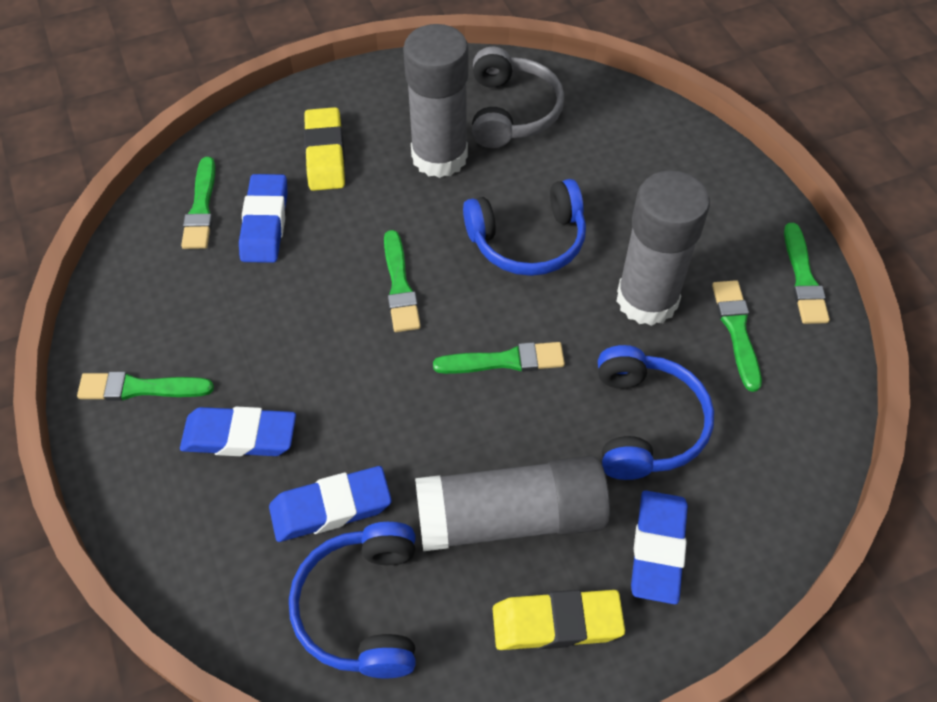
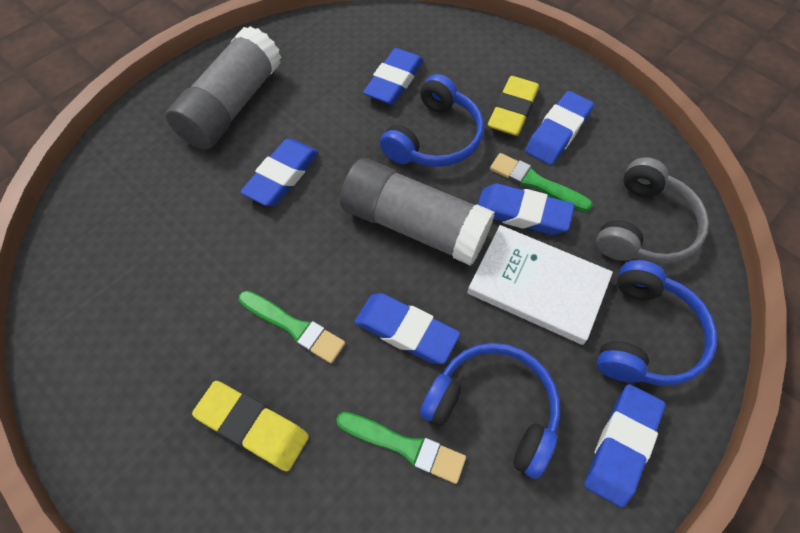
blue eraser: 4 -> 6
green brush: 6 -> 3
grey glue stick: 3 -> 2
white book: 0 -> 1

